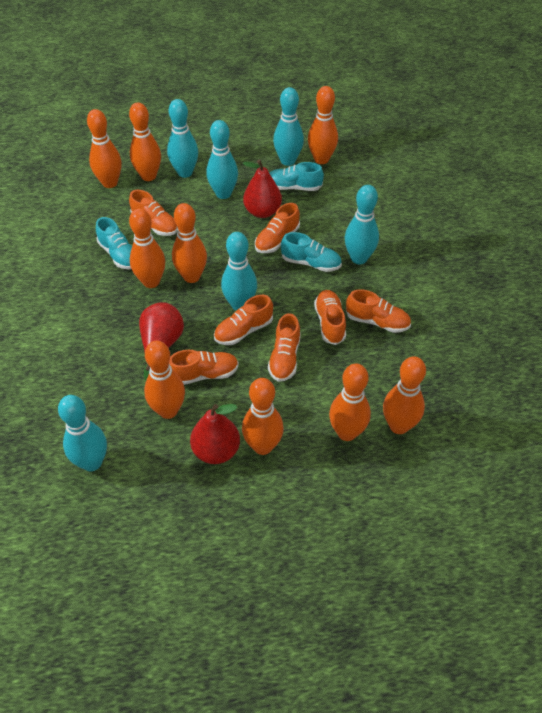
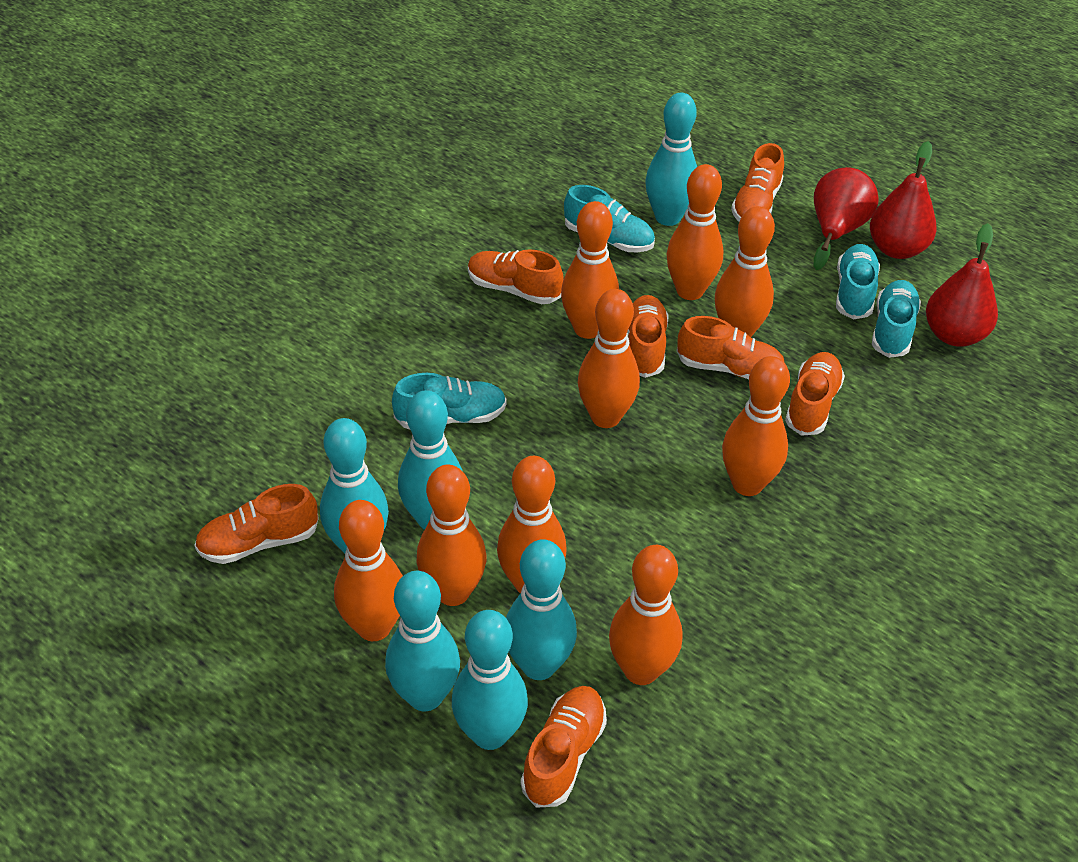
turquoise shoe: 3 -> 4

